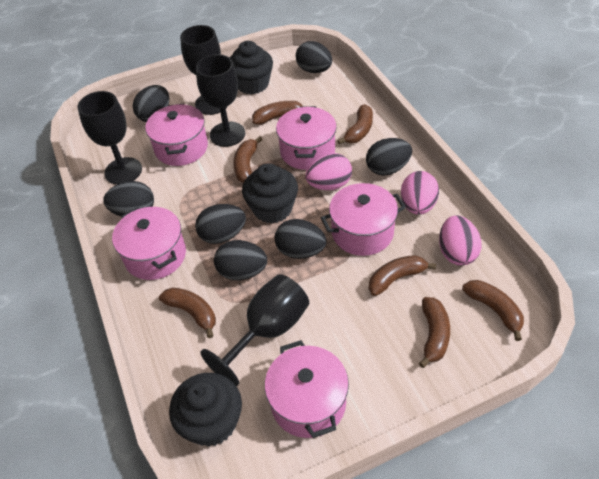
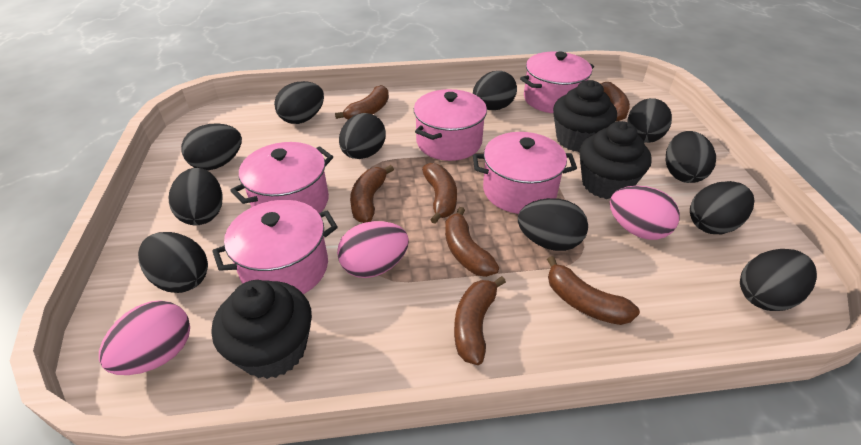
black egg: 7 -> 11
black goblet: 4 -> 0

